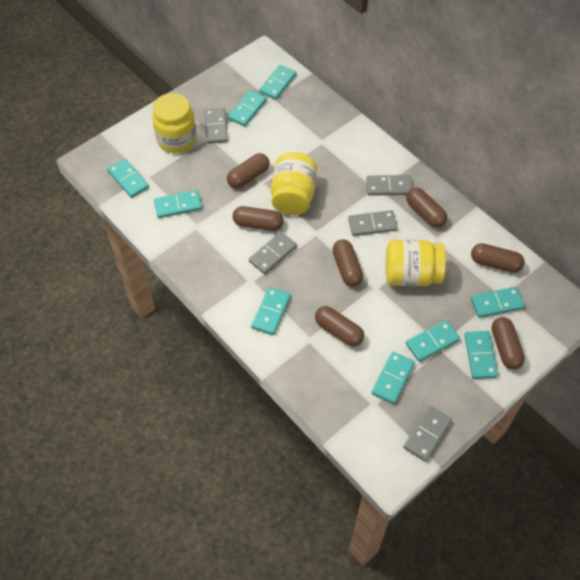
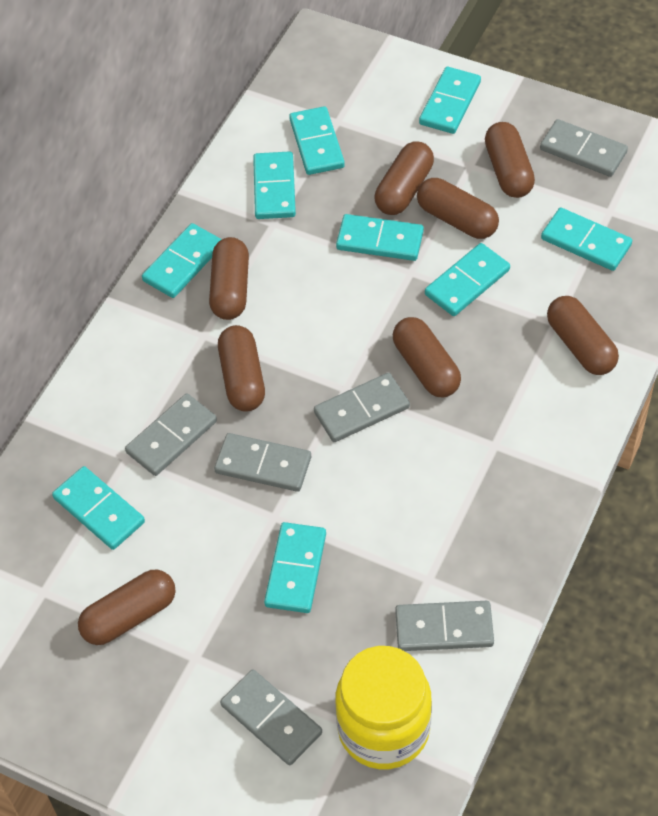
brown capsule: 7 -> 8
grey domino: 5 -> 6
yellow jar: 3 -> 1

